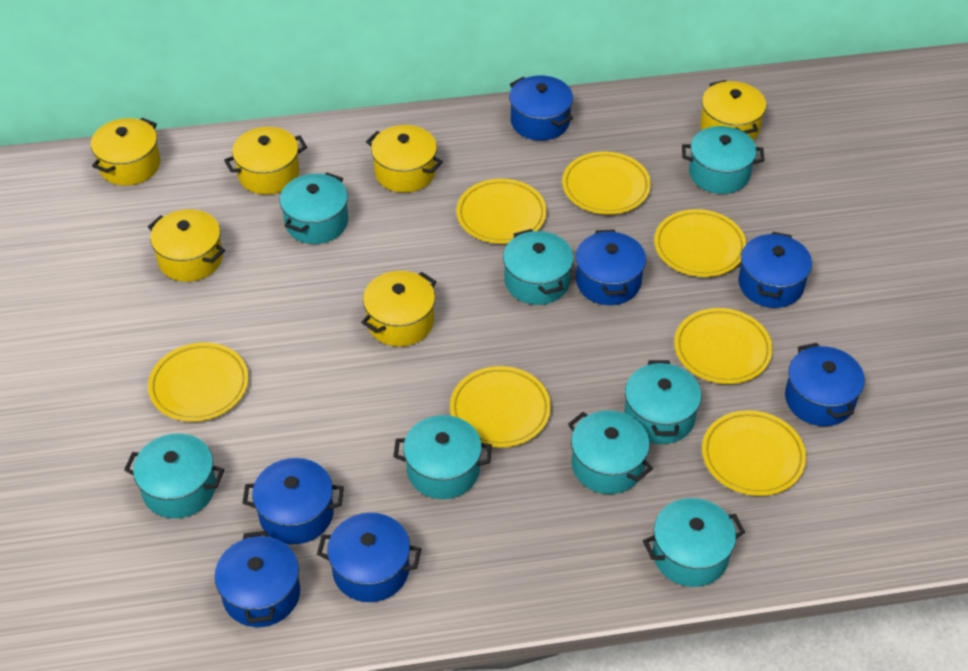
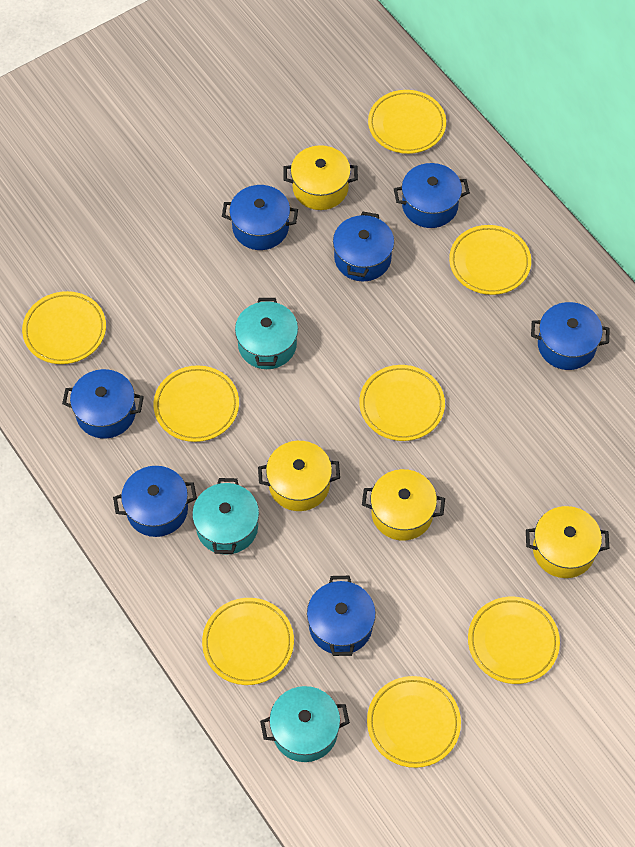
turquoise pot: 8 -> 3
yellow plate: 7 -> 8
yellow pot: 6 -> 4

